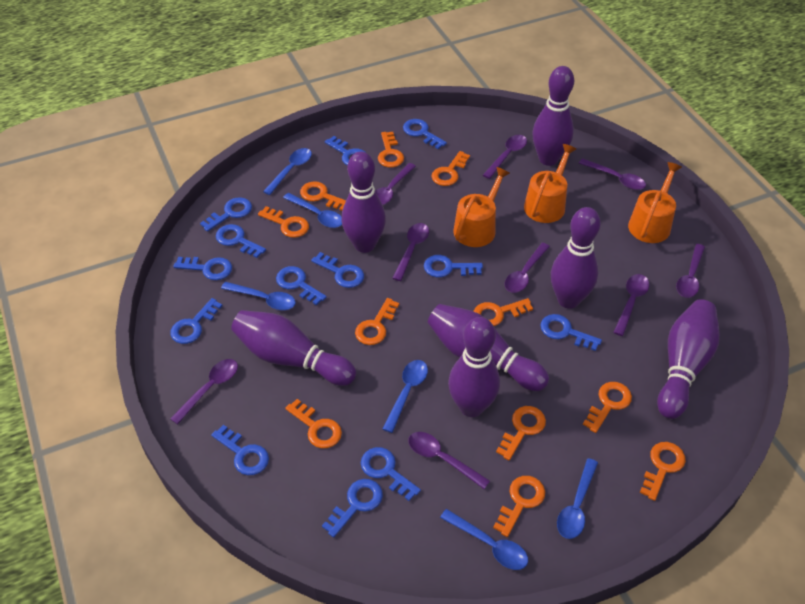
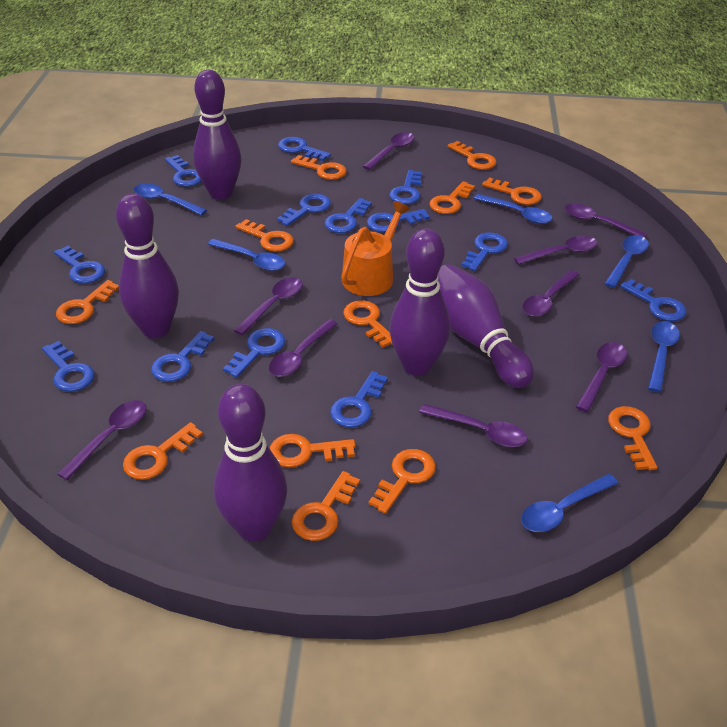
orange key: 11 -> 12
orange watering can: 3 -> 1
purple bowling pin: 7 -> 5

